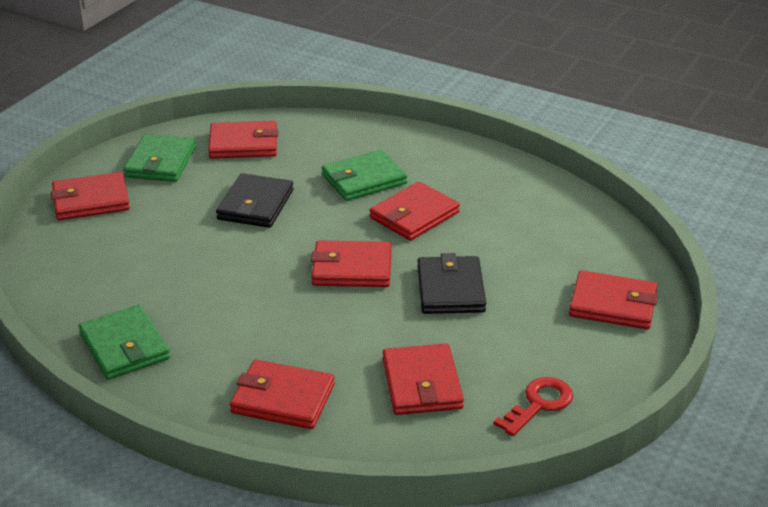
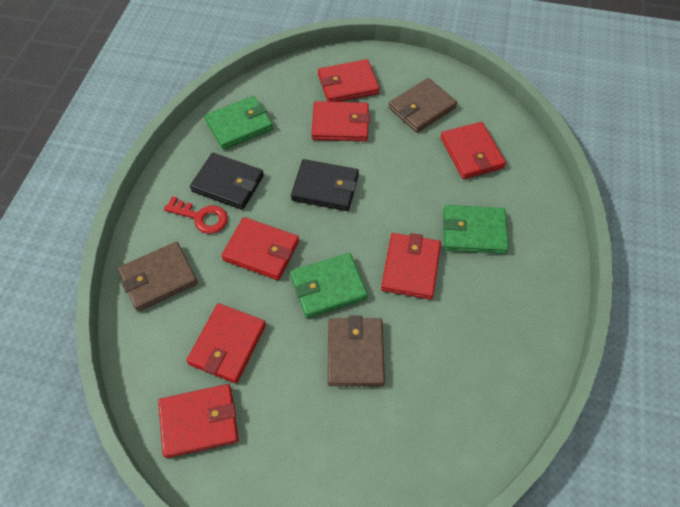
brown wallet: 0 -> 3

